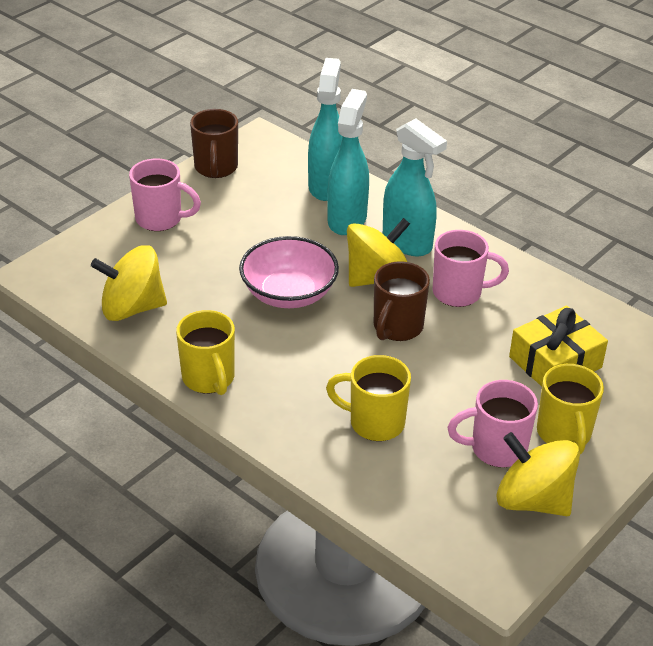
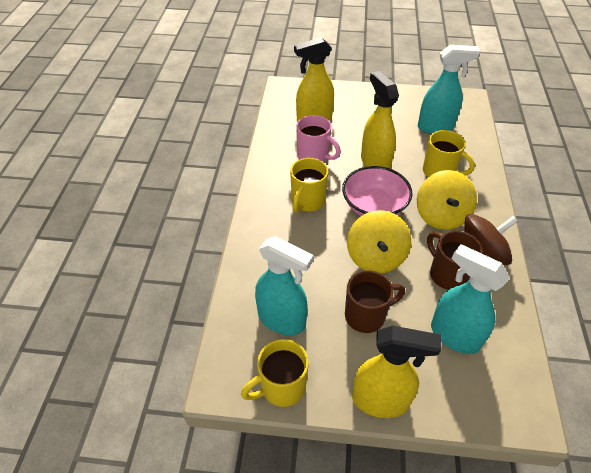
brown spinning top: 0 -> 1
pink mug: 3 -> 1
yellow gift: 1 -> 0
yellow spinning top: 3 -> 2
yellow spray bottle: 0 -> 3

